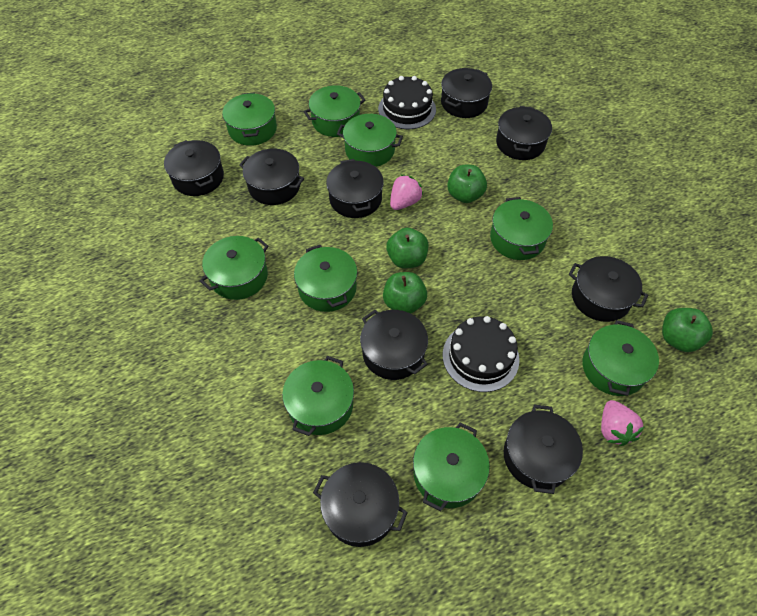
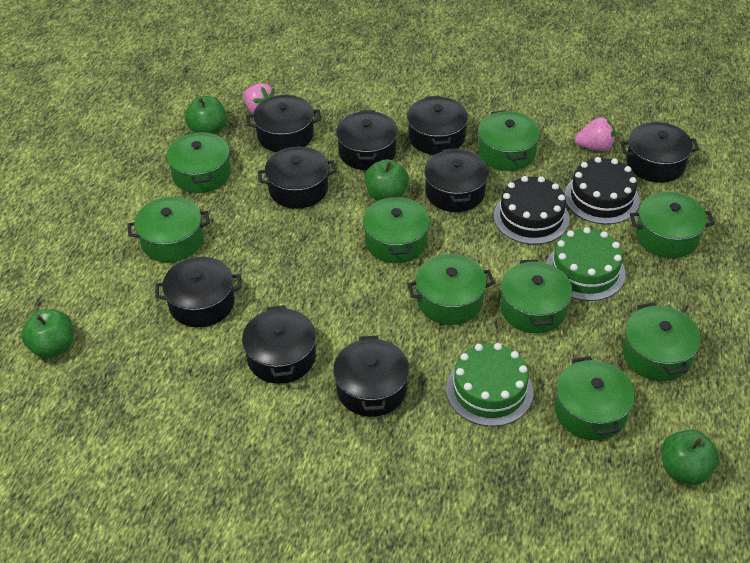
green cake: 0 -> 2

